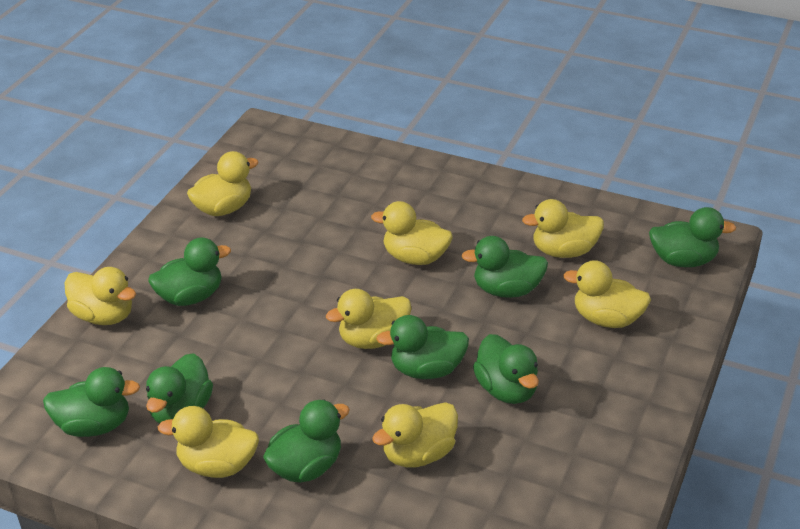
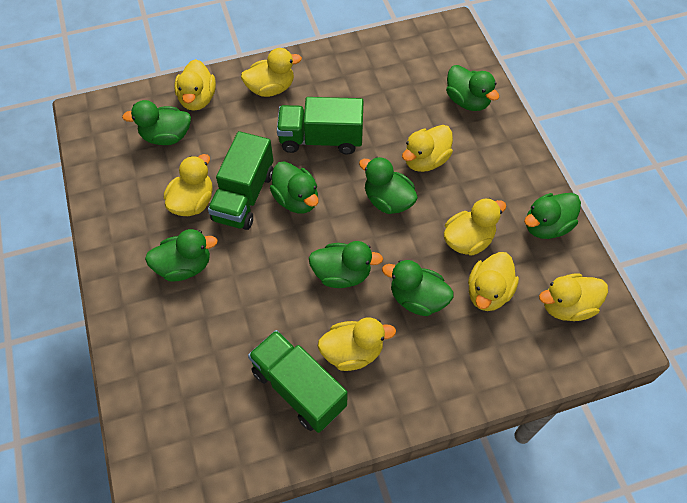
green truck: 0 -> 3

